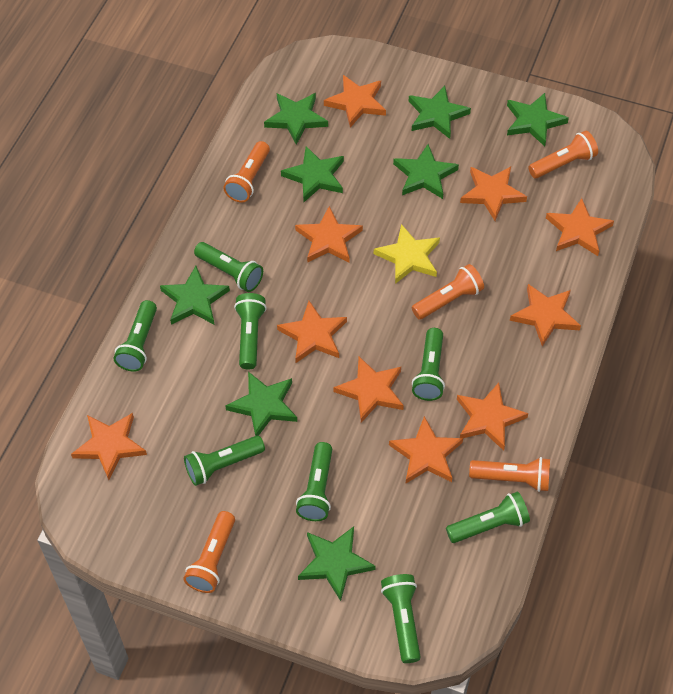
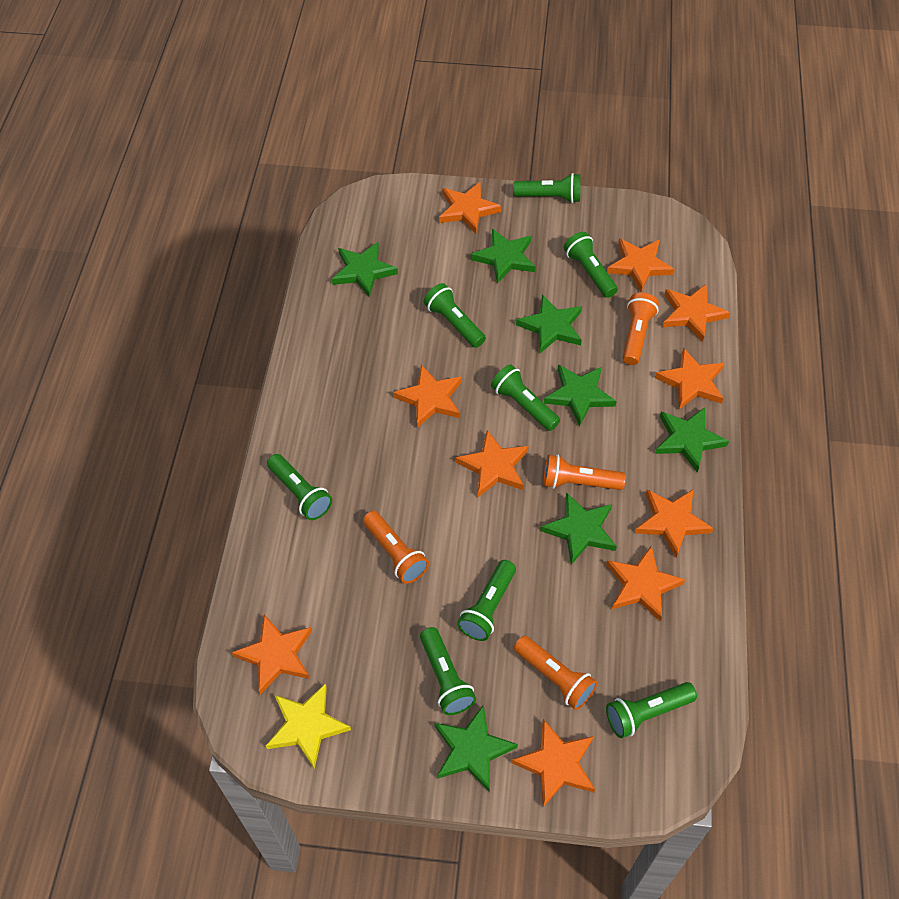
green star: 8 -> 7
orange flashlight: 5 -> 4

